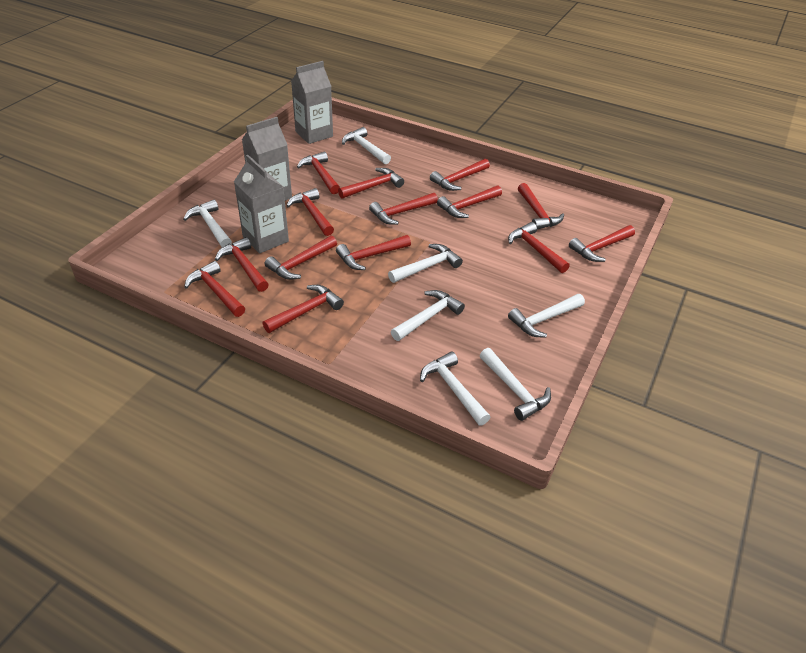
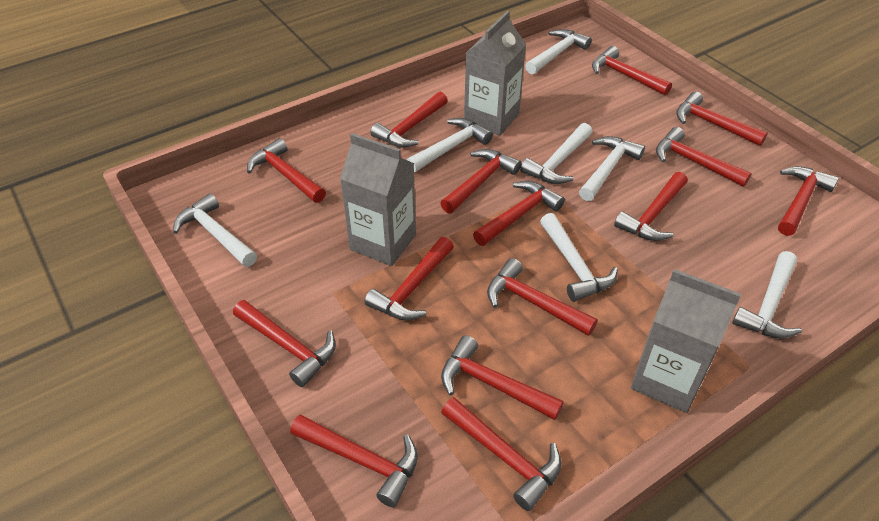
red hammer: 14 -> 15

